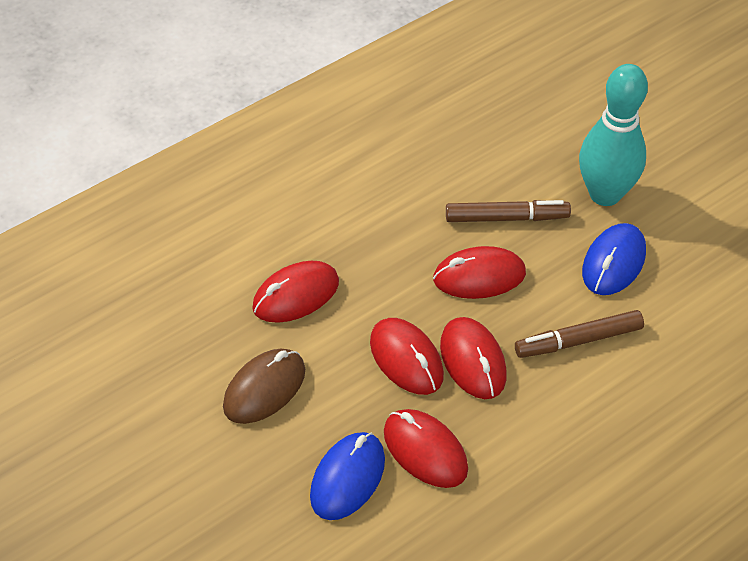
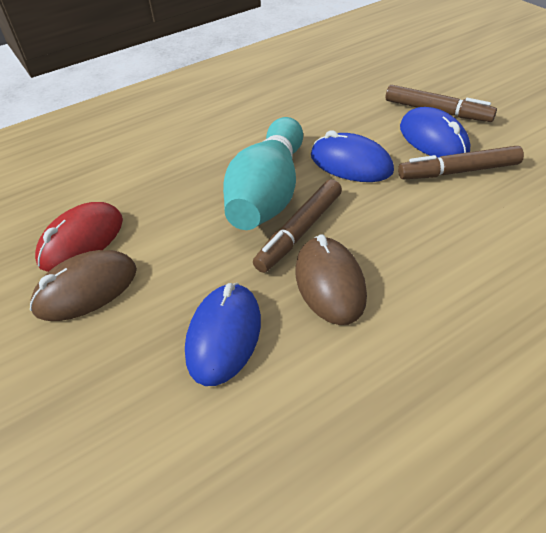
blue mouse: 2 -> 3
brown marker: 2 -> 3
brown mouse: 1 -> 2
red mouse: 5 -> 1

